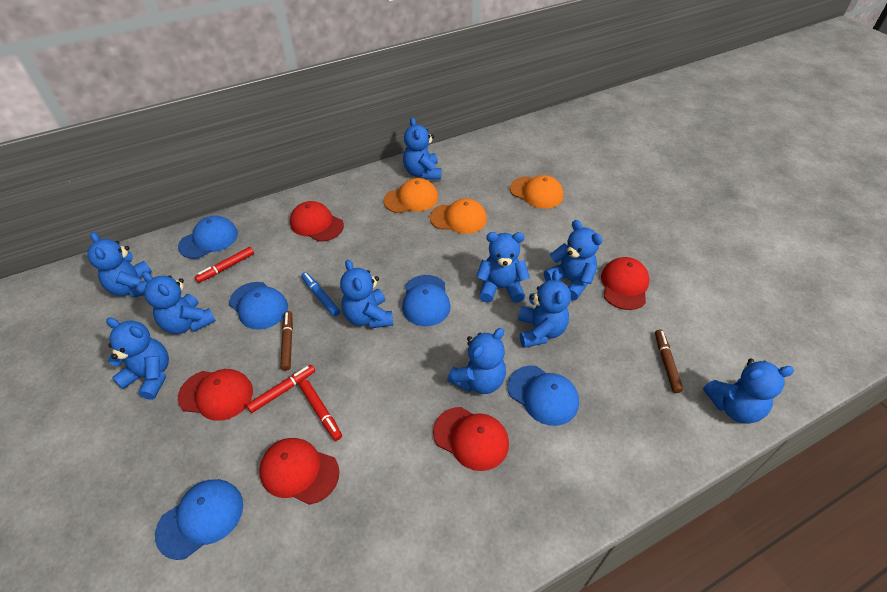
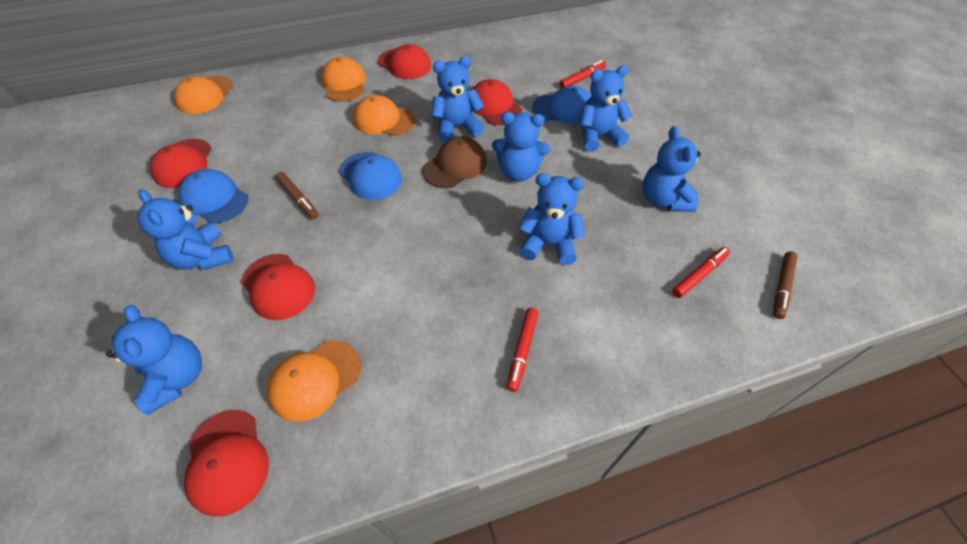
blue cap: 5 -> 3
blue marker: 1 -> 0
blue teddy bear: 10 -> 7
brown cap: 0 -> 1
orange cap: 3 -> 4

